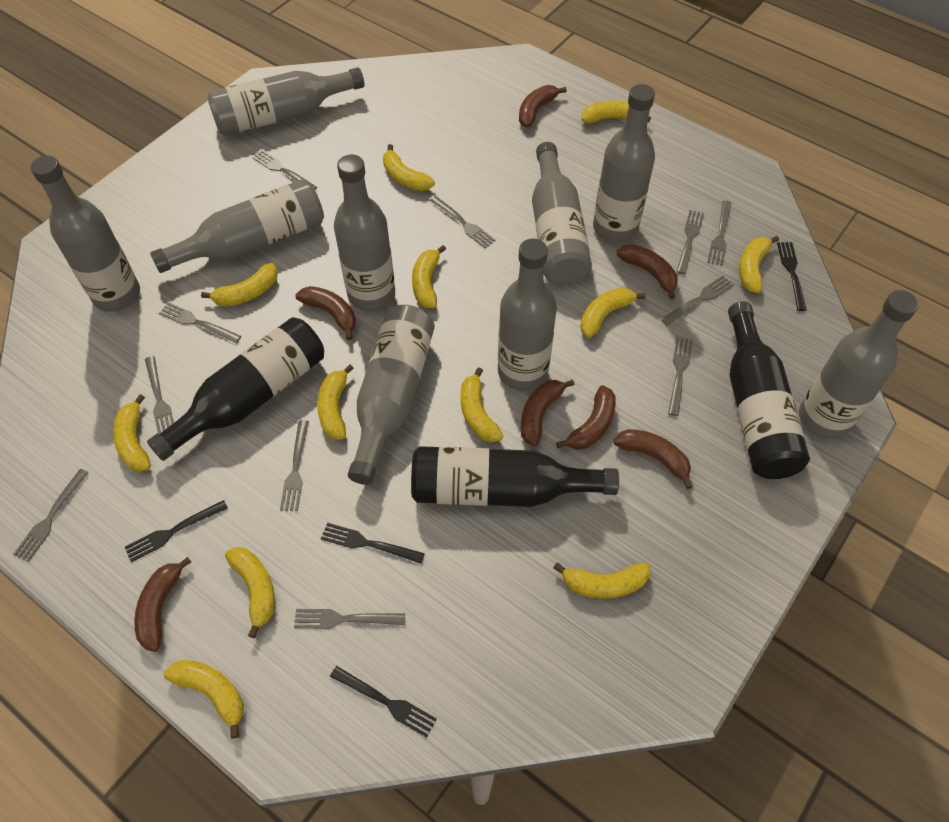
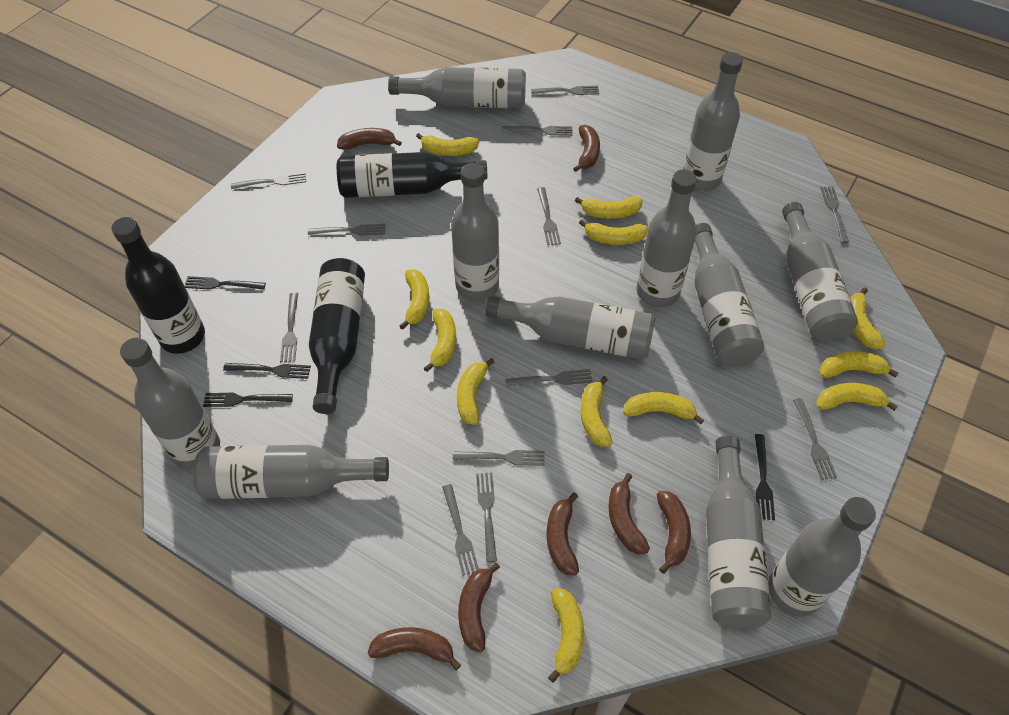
grey bottle: 9 -> 11
grey fork: 11 -> 12

